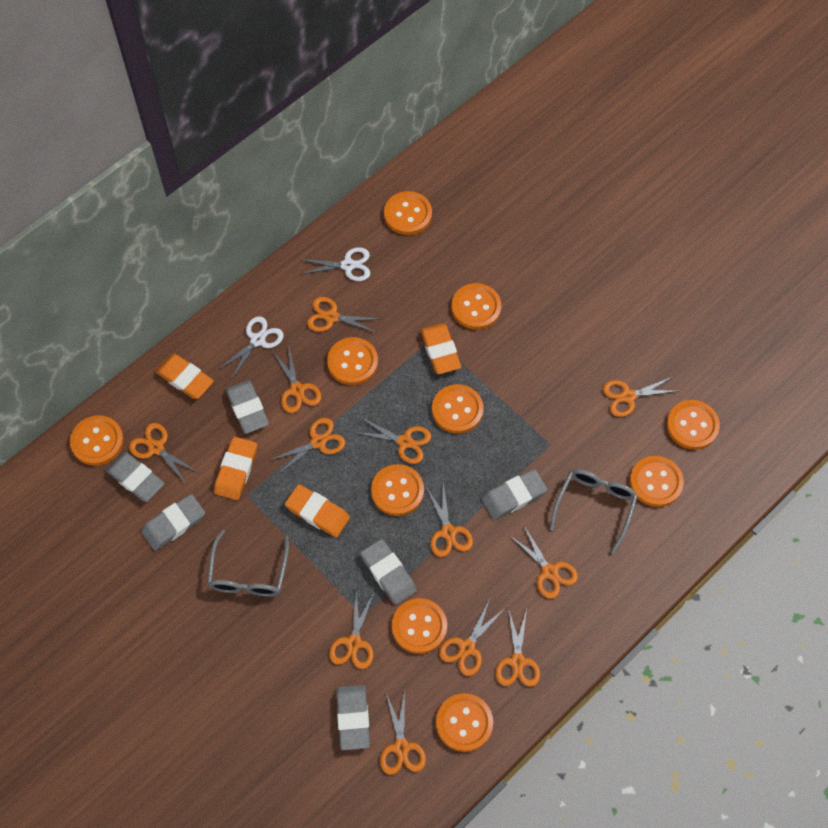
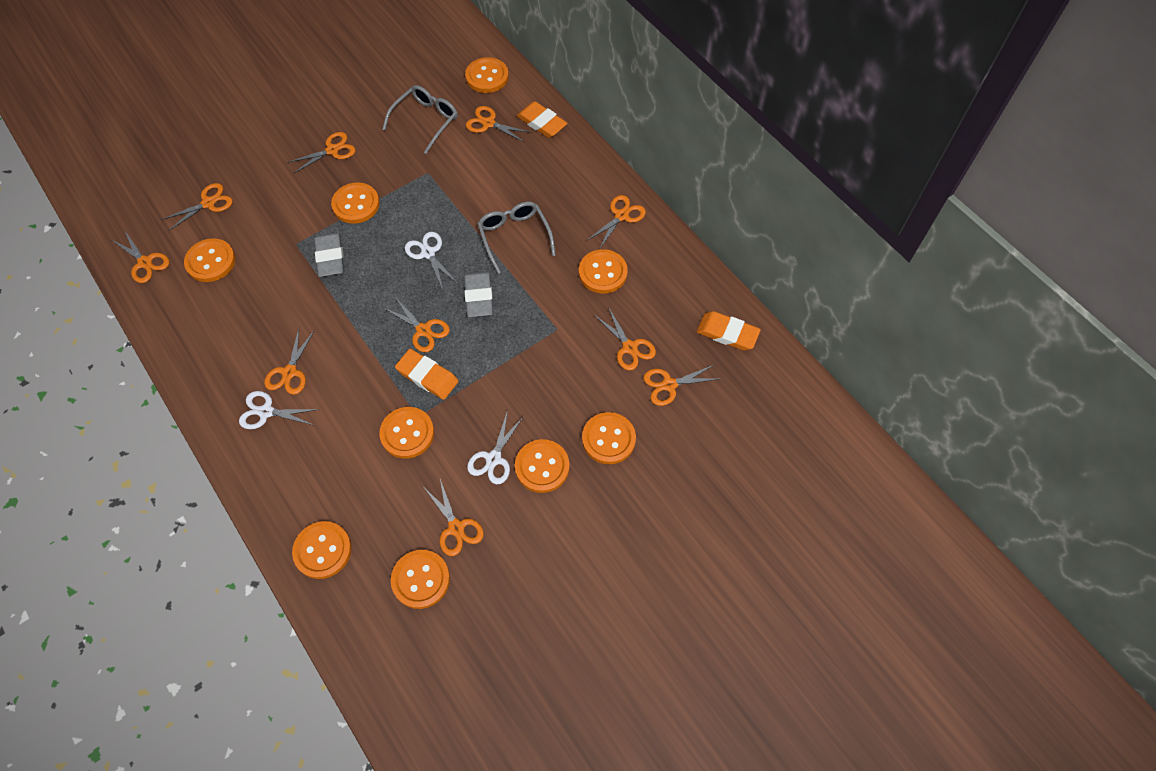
grey eraser: 6 -> 2
orange button: 10 -> 9
orange eraser: 4 -> 3
orange scissors: 12 -> 10
white scissors: 2 -> 3

